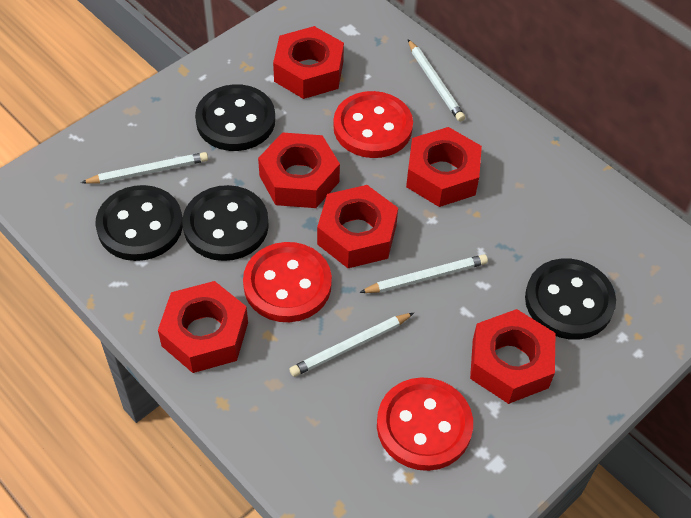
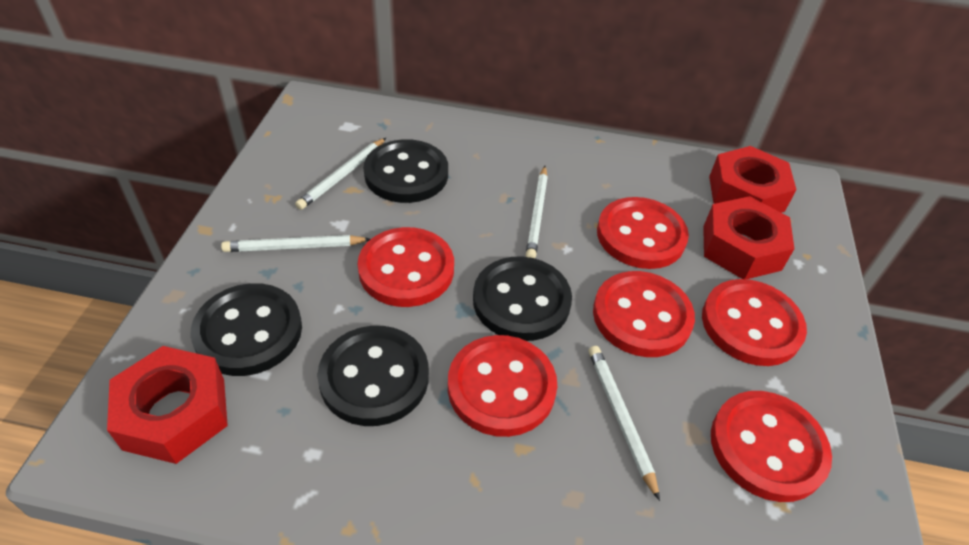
red button: 3 -> 6
red nut: 6 -> 3

